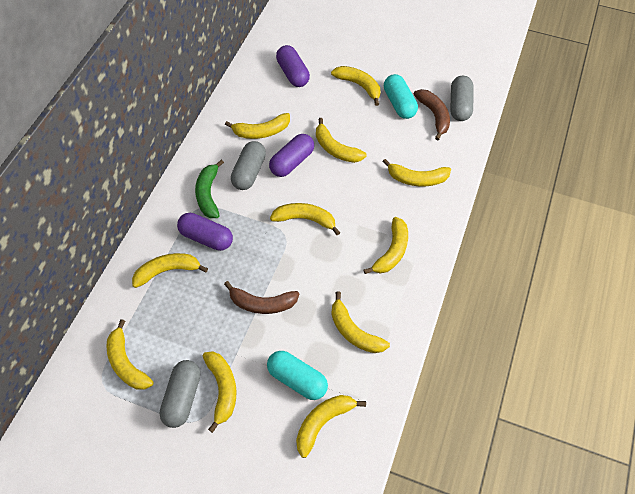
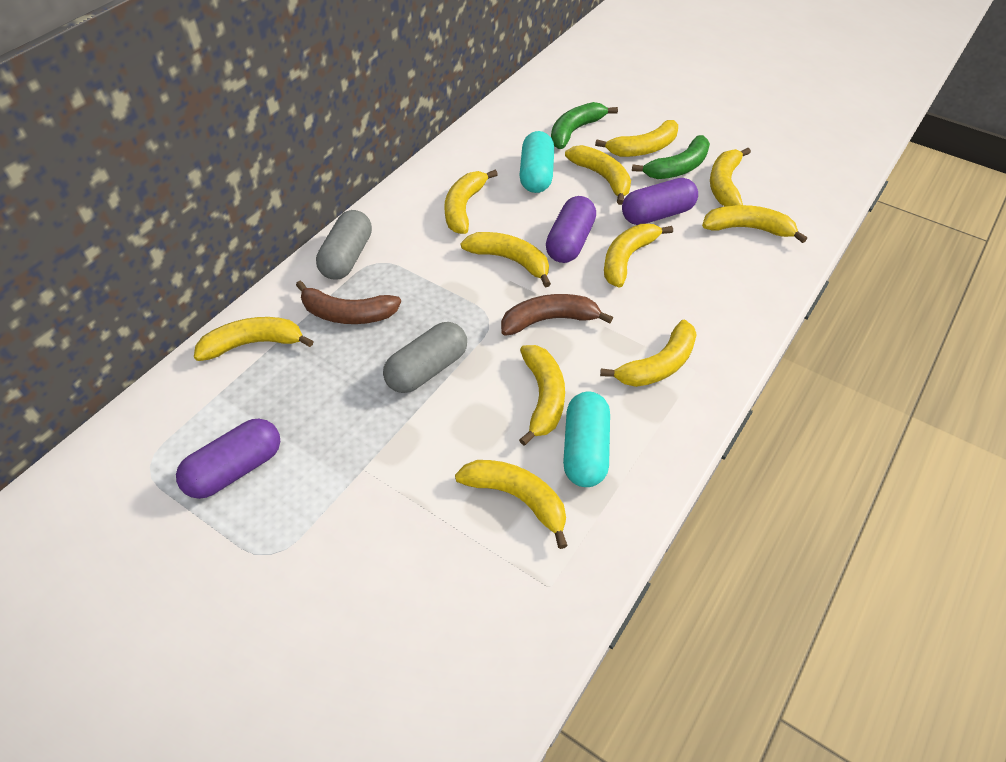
green banana: 1 -> 2
grey capsule: 3 -> 2

